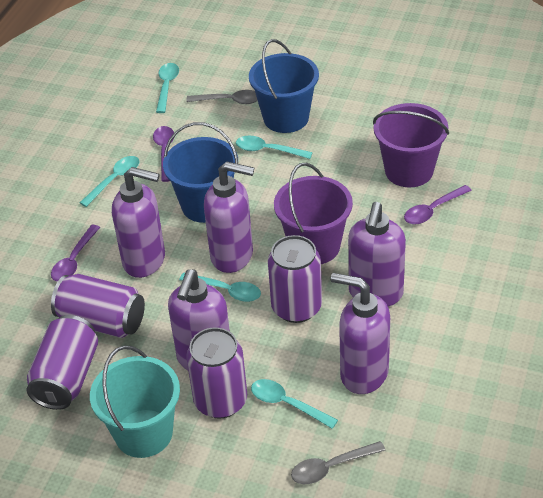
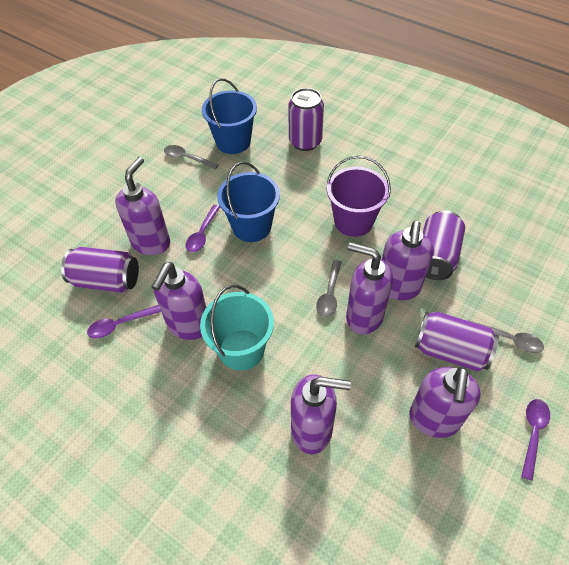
grey spoon: 2 -> 3
purple bucket: 2 -> 1
purple soap dispenser: 5 -> 6
turquoise spoon: 5 -> 0

